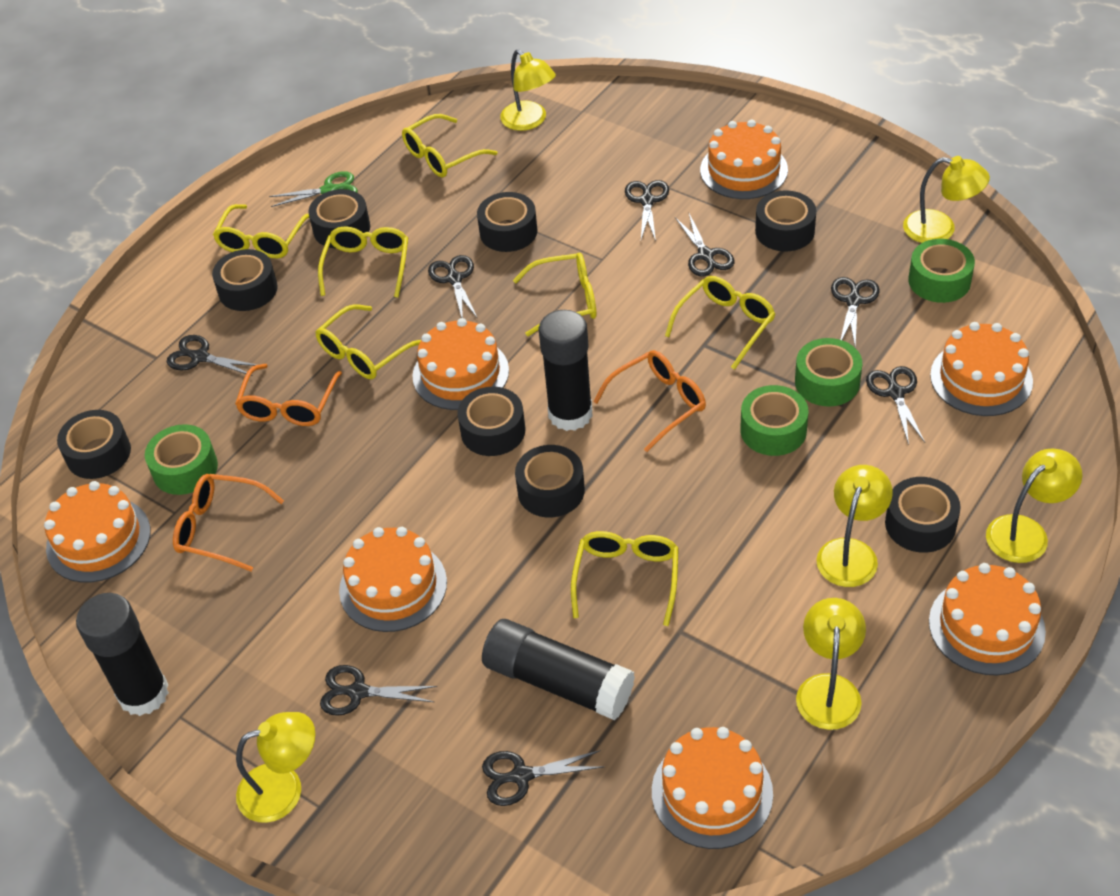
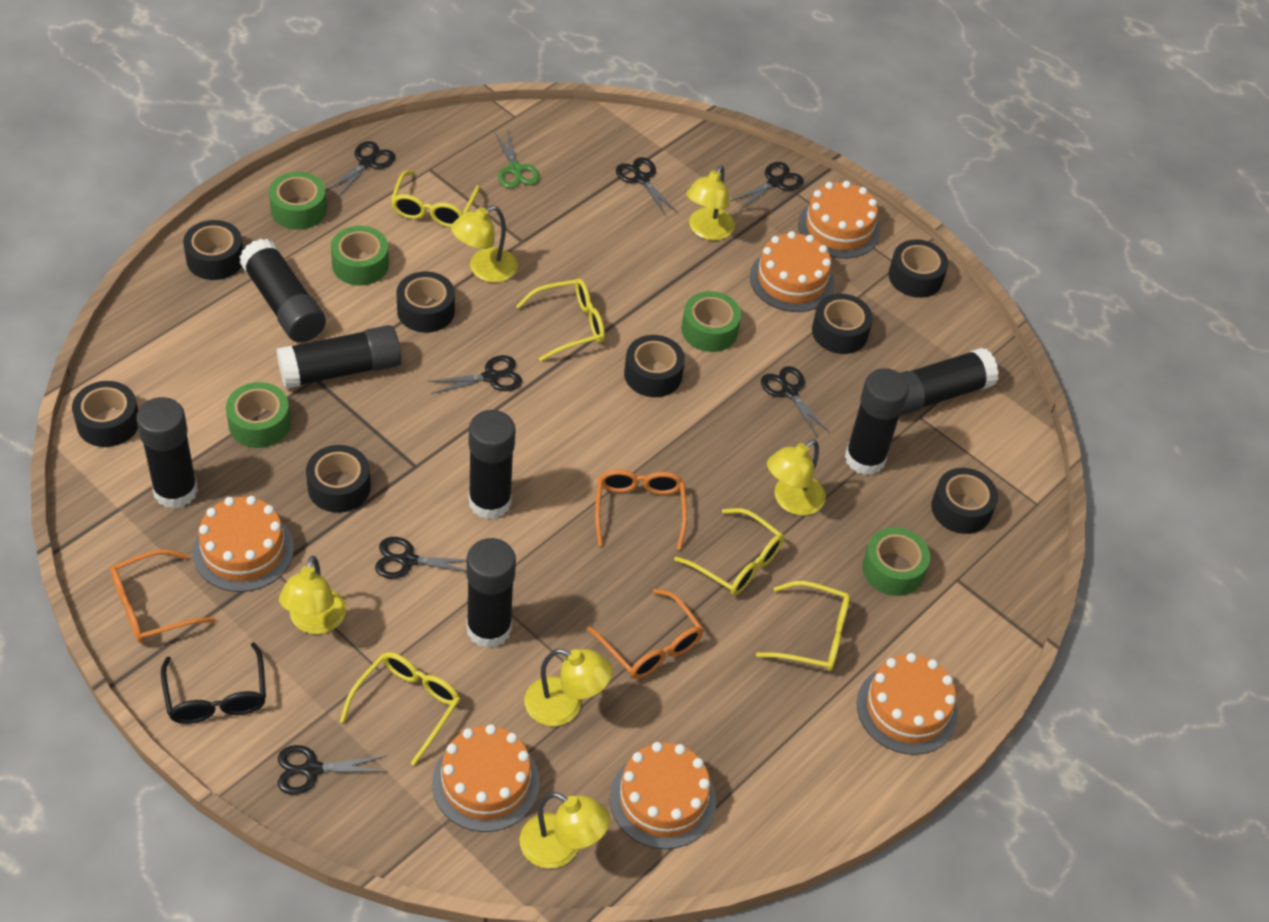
black glasses: 0 -> 1
black glue stick: 3 -> 7
black scissors: 8 -> 7
green tape: 4 -> 5
orange cake: 7 -> 6
yellow glasses: 7 -> 5

